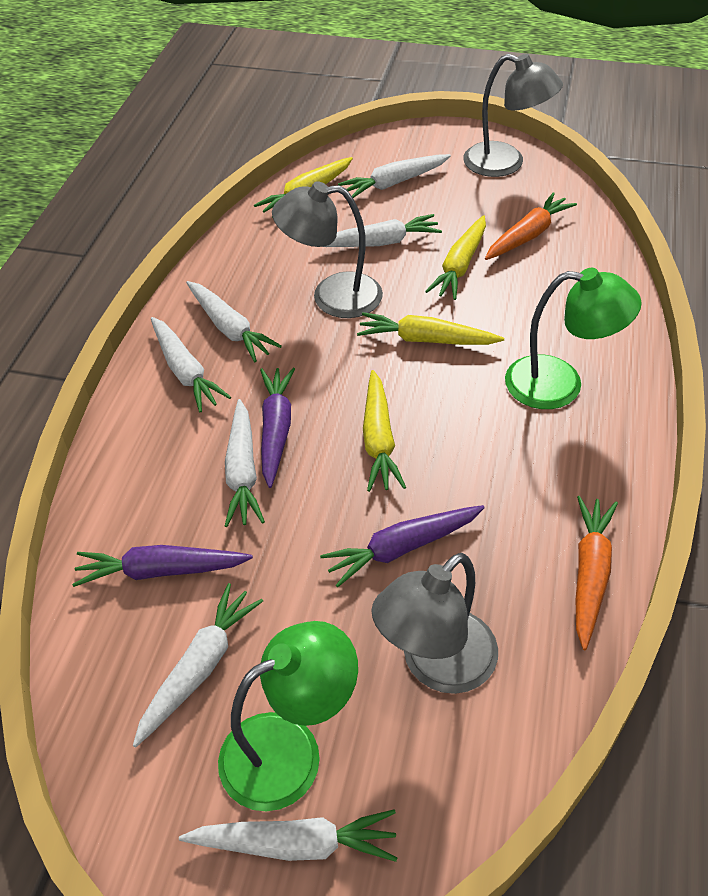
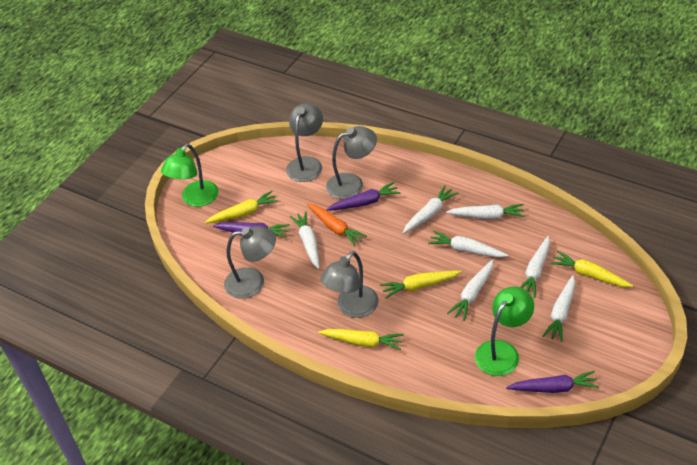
grey lamp: 3 -> 4
orange carrot: 2 -> 1

